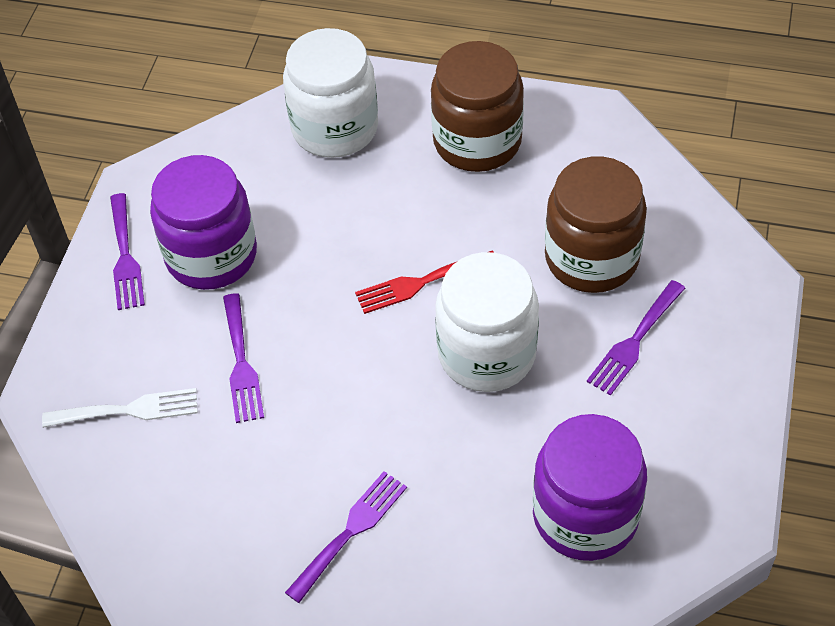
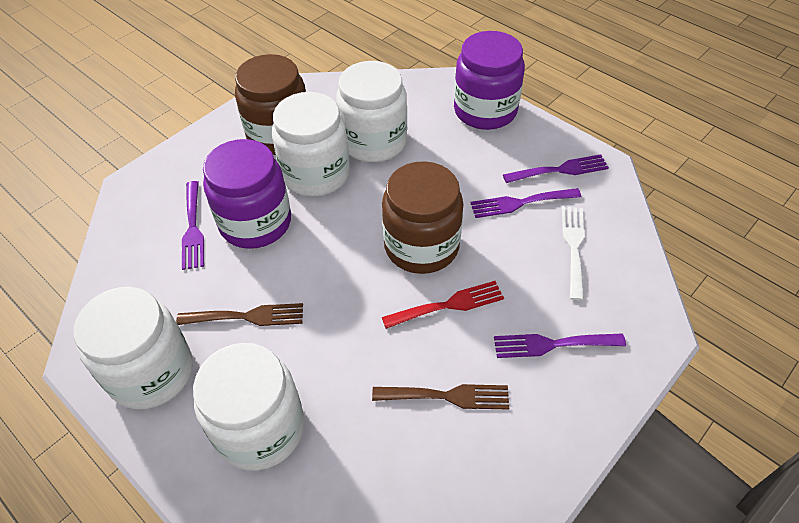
brown fork: 0 -> 2
white jar: 2 -> 4

